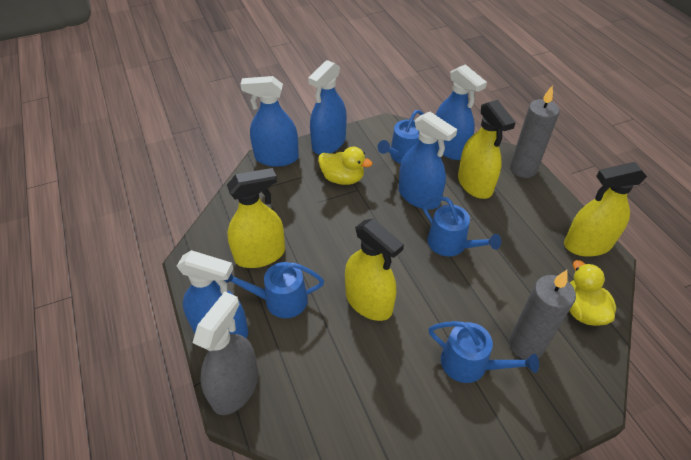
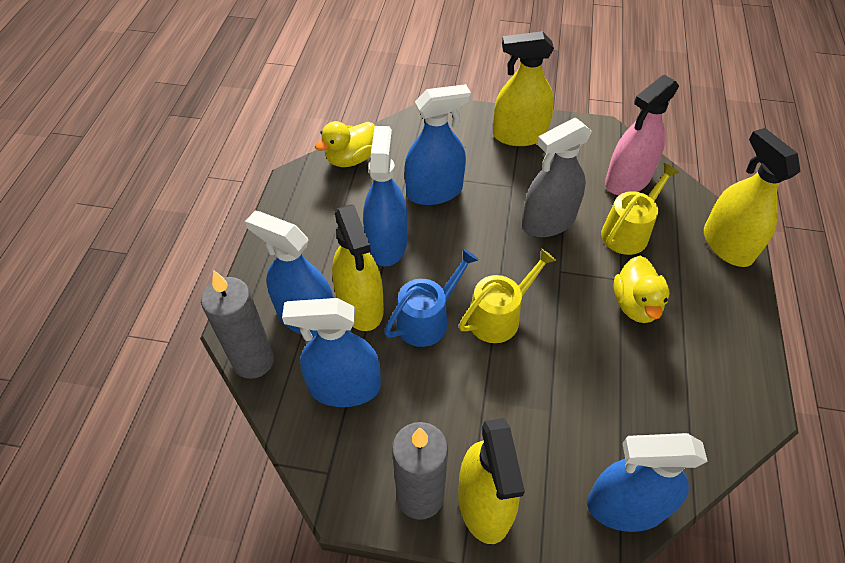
blue watering can: 4 -> 1
pink spray bottle: 0 -> 1
yellow watering can: 0 -> 2

